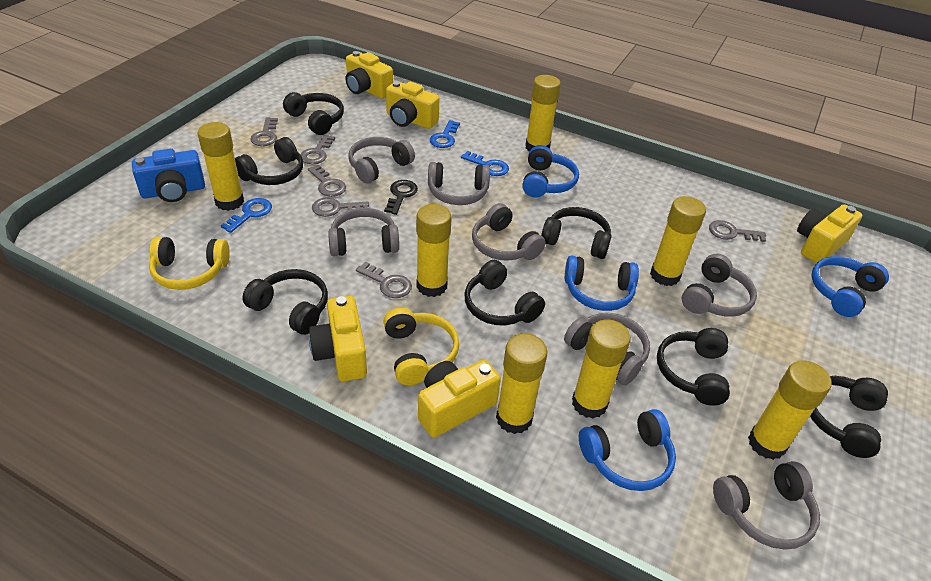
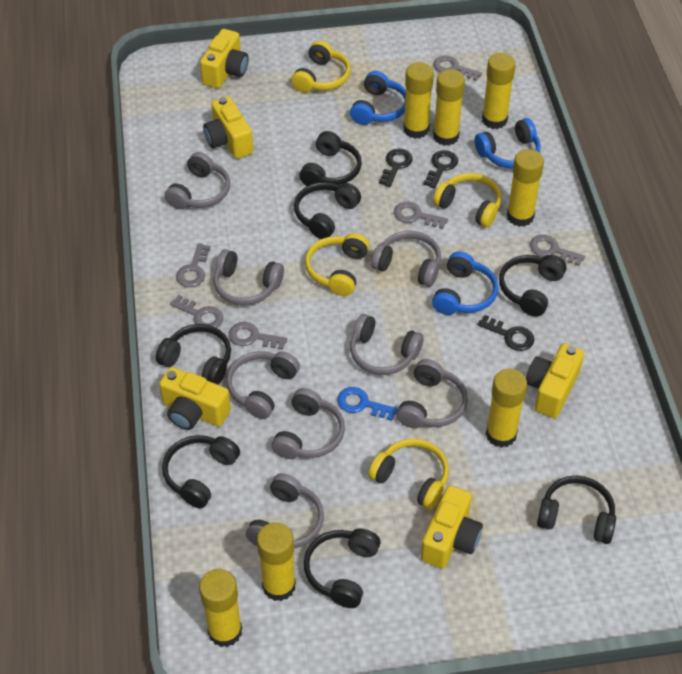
black key: 1 -> 3
blue camera: 1 -> 0
blue headphones: 4 -> 3
blue key: 3 -> 1
grey headphones: 7 -> 8
yellow headphones: 2 -> 4

